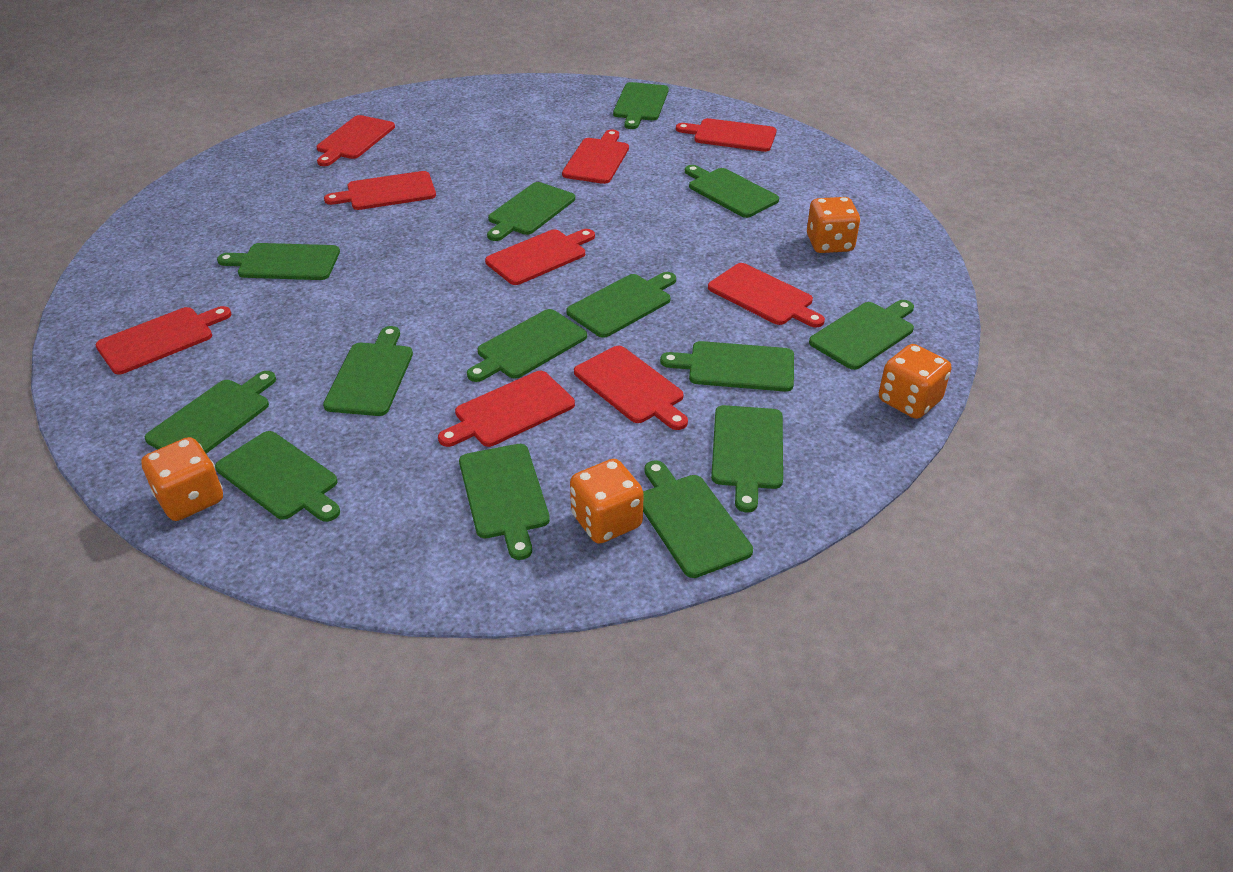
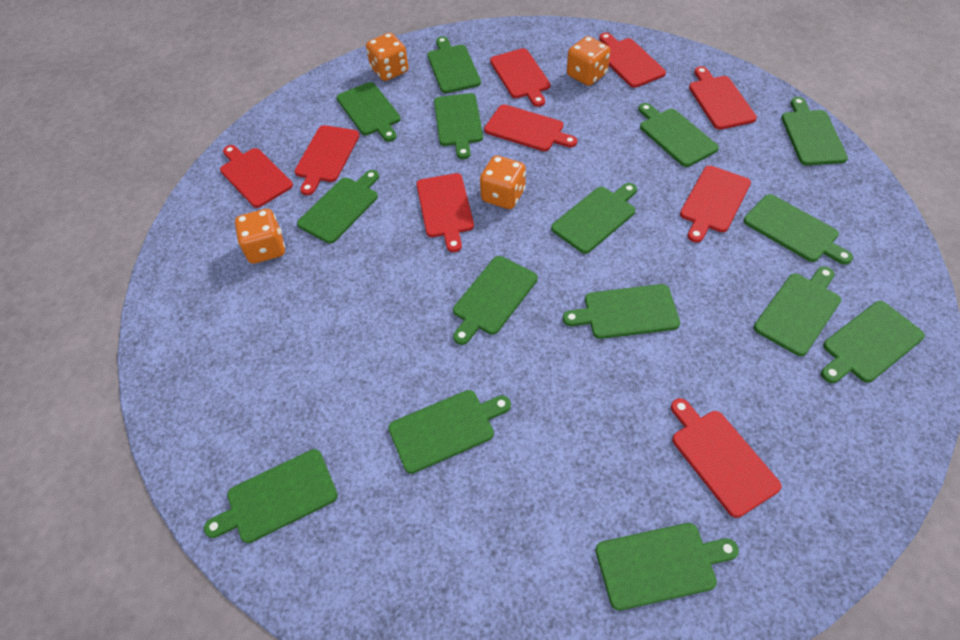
green cutting board: 14 -> 15

